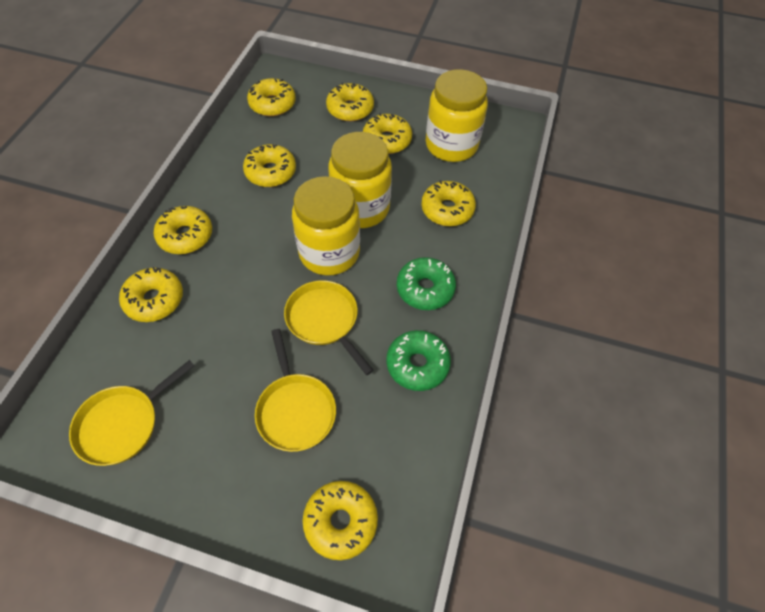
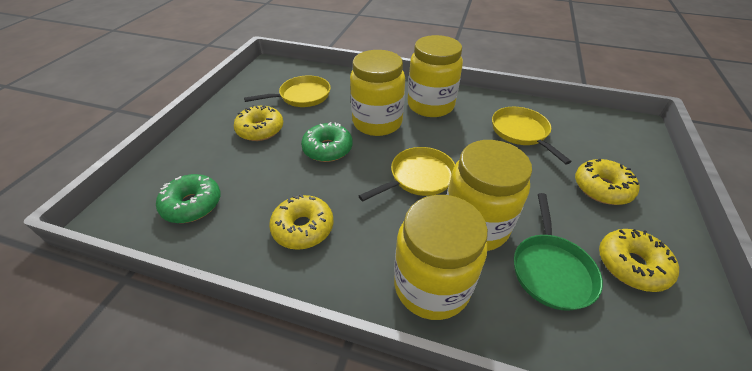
green pan: 0 -> 1
yellow donut: 8 -> 4
yellow jar: 3 -> 4

